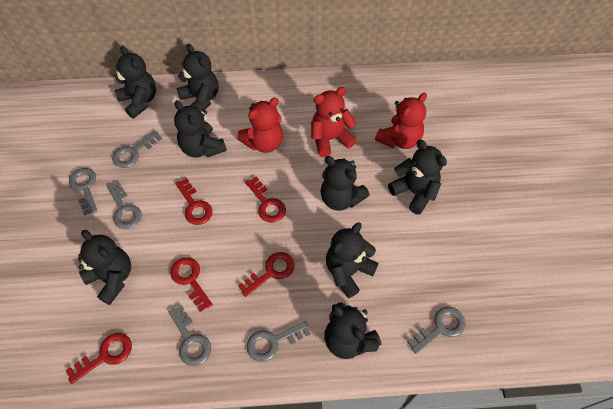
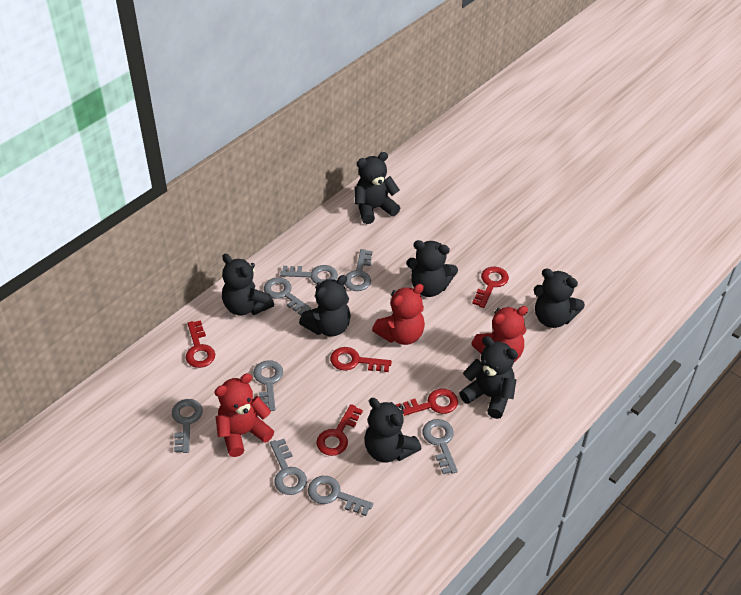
black teddy bear: 8 -> 7
grey key: 6 -> 8

